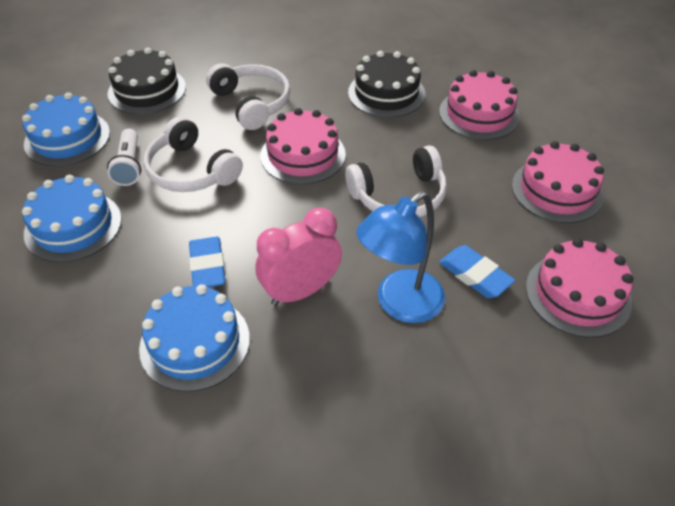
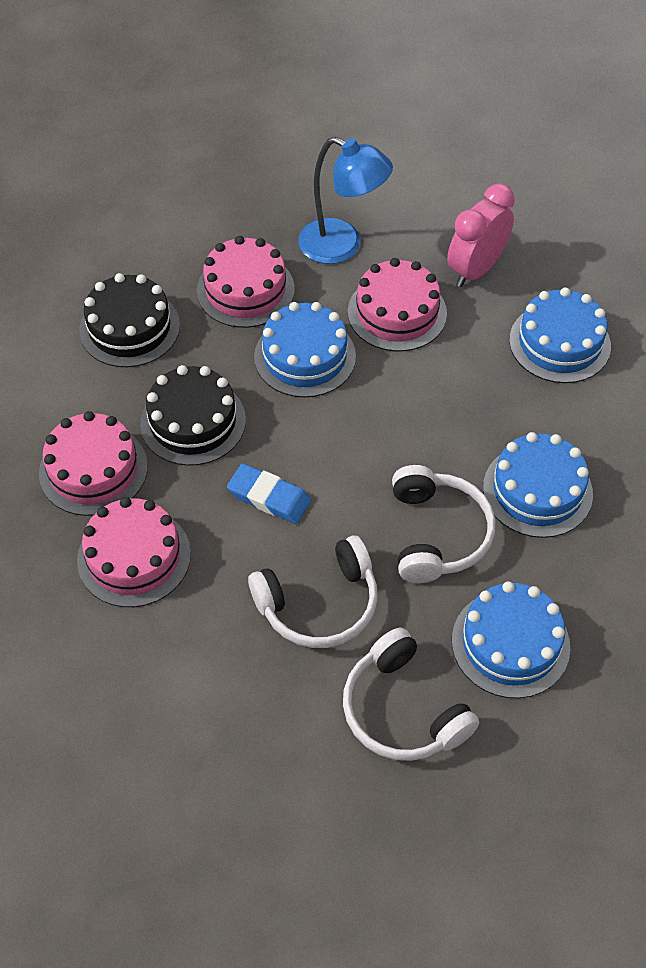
blue cake: 3 -> 4
blue eraser: 2 -> 1
white flashlight: 1 -> 0

